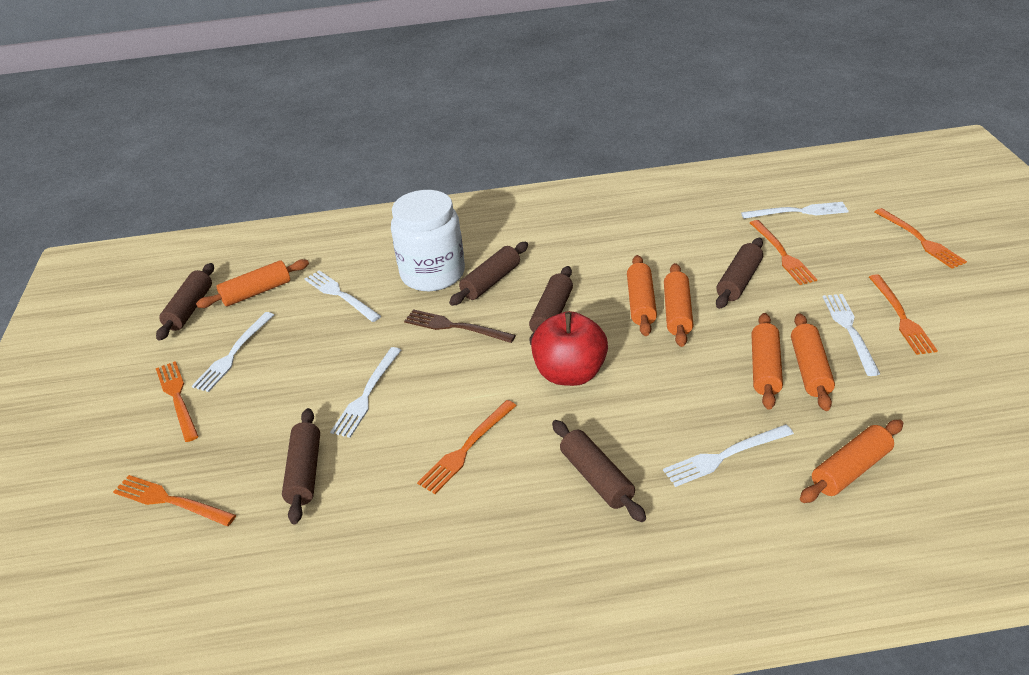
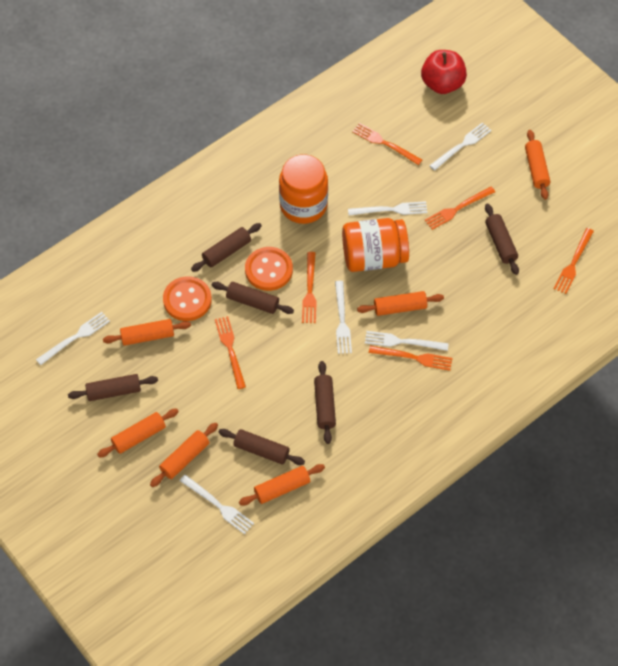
brown fork: 1 -> 0
orange button: 0 -> 2
orange jar: 0 -> 2
white jar: 1 -> 0

